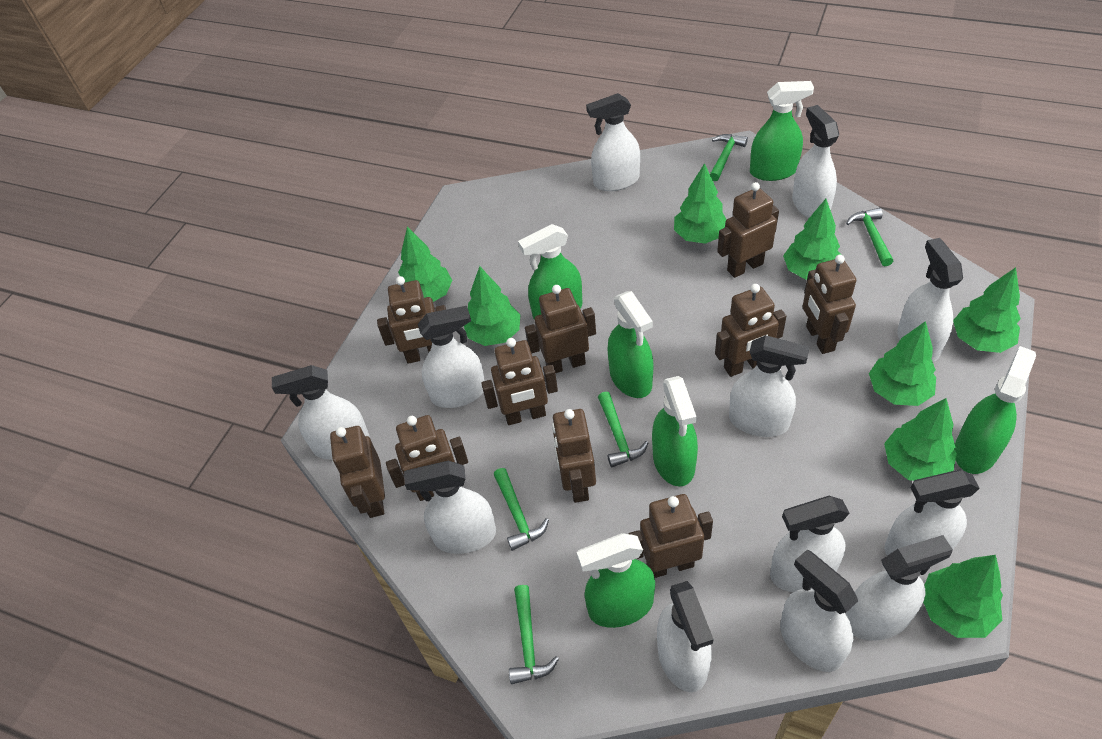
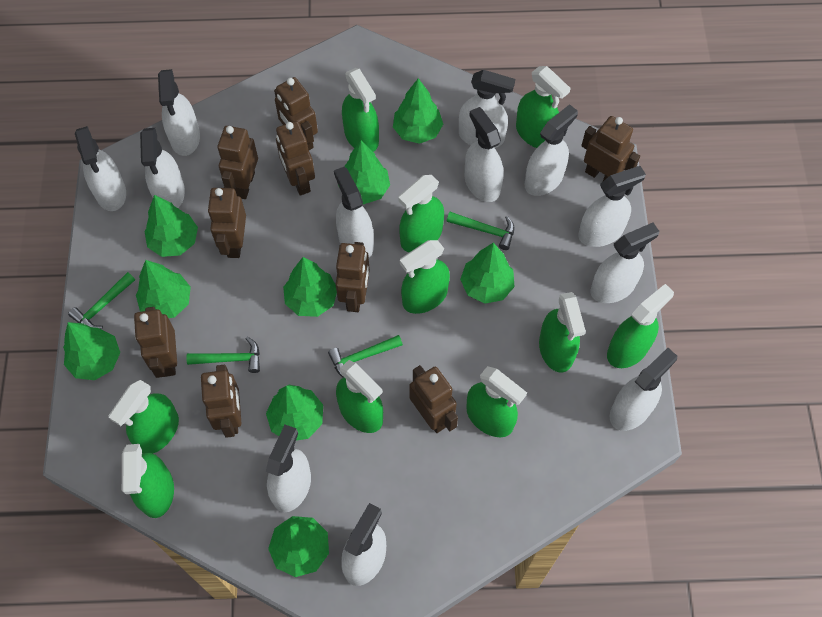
brown robot: 10 -> 9
green hammer: 5 -> 4
green spray bottle: 6 -> 10
green tree: 8 -> 9

